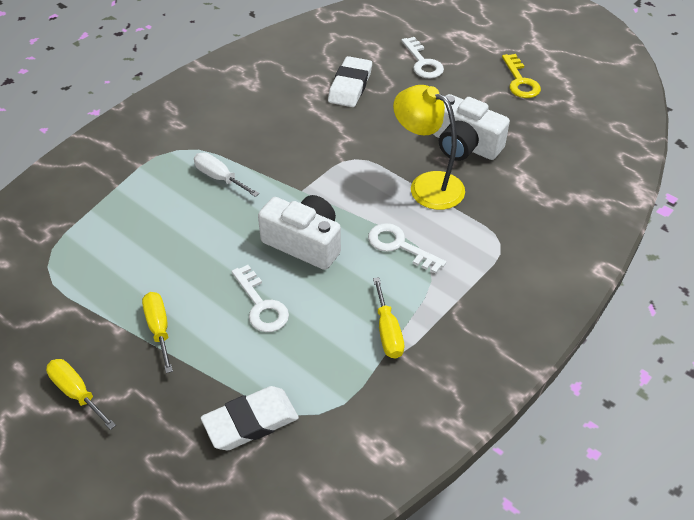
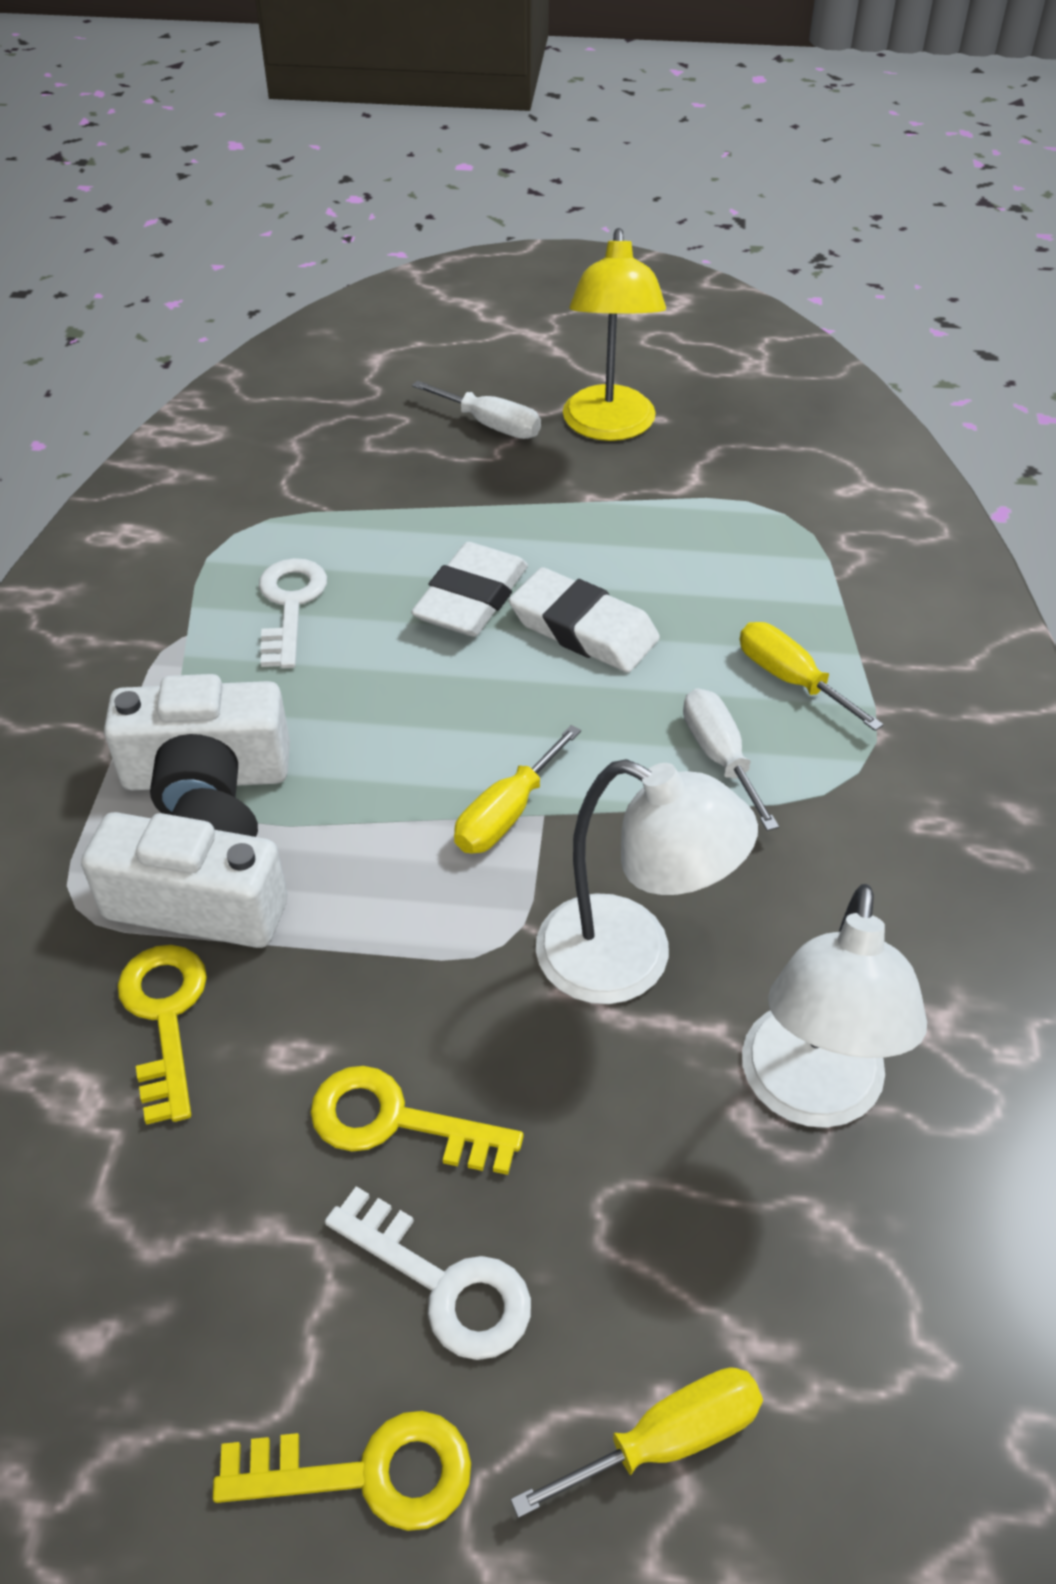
white key: 3 -> 2
white lamp: 0 -> 2
white screwdriver: 1 -> 2
yellow key: 1 -> 3

